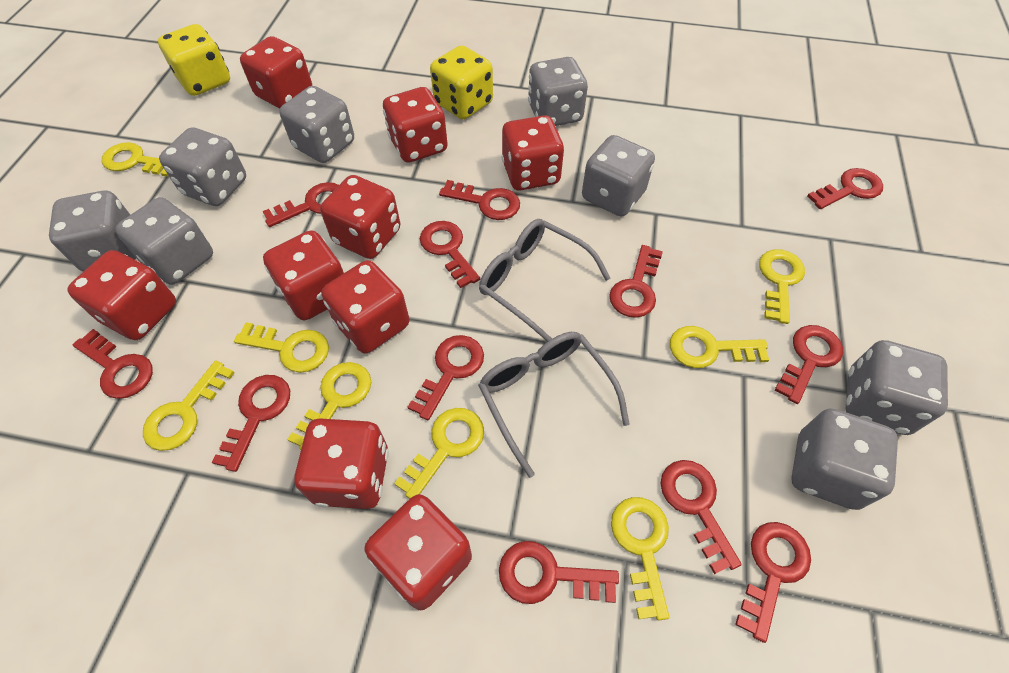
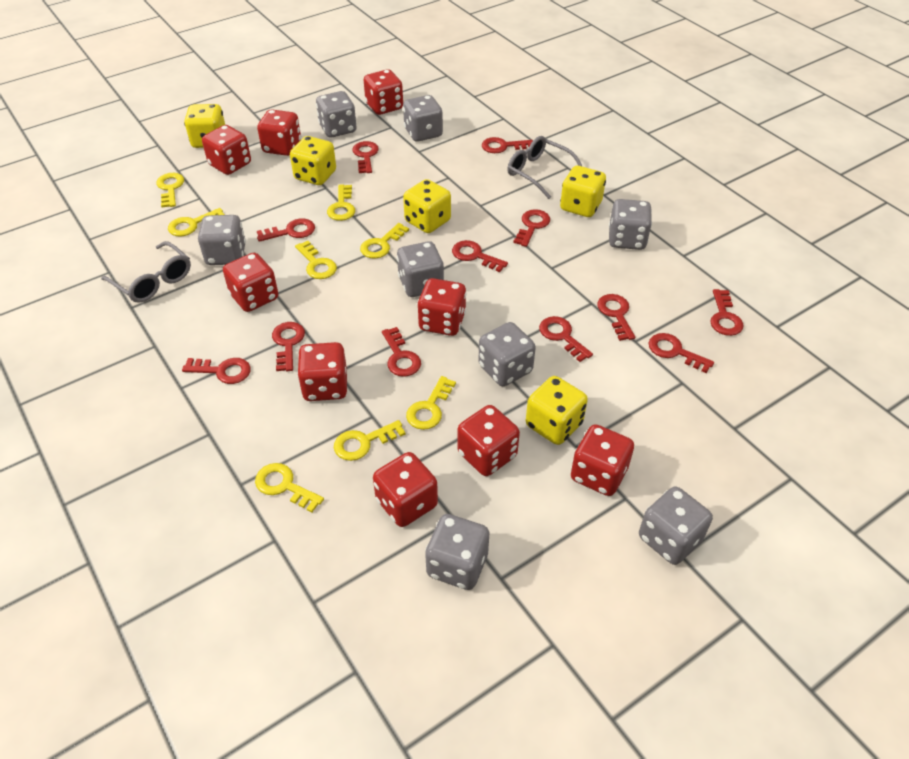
yellow dice: 2 -> 5

